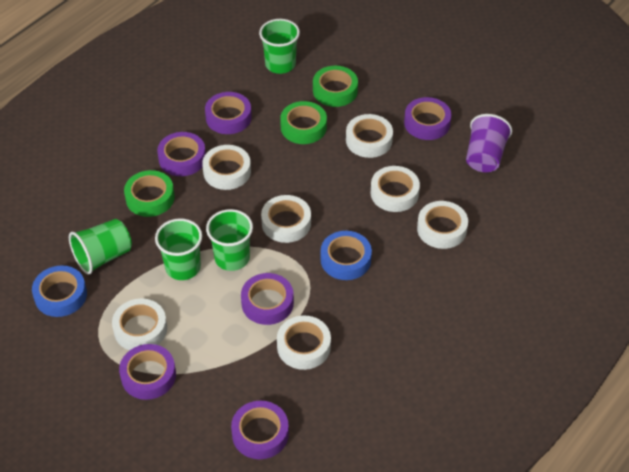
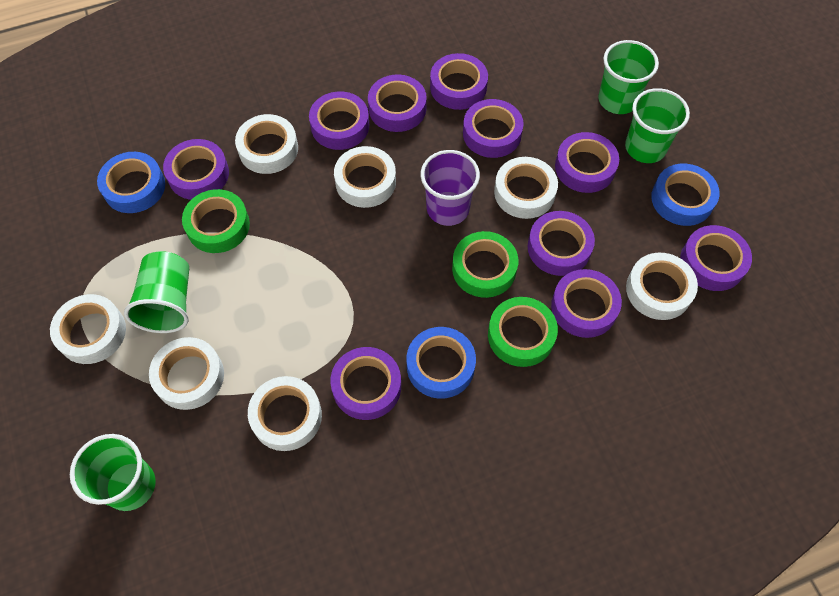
blue tape: 2 -> 3
purple tape: 6 -> 10

